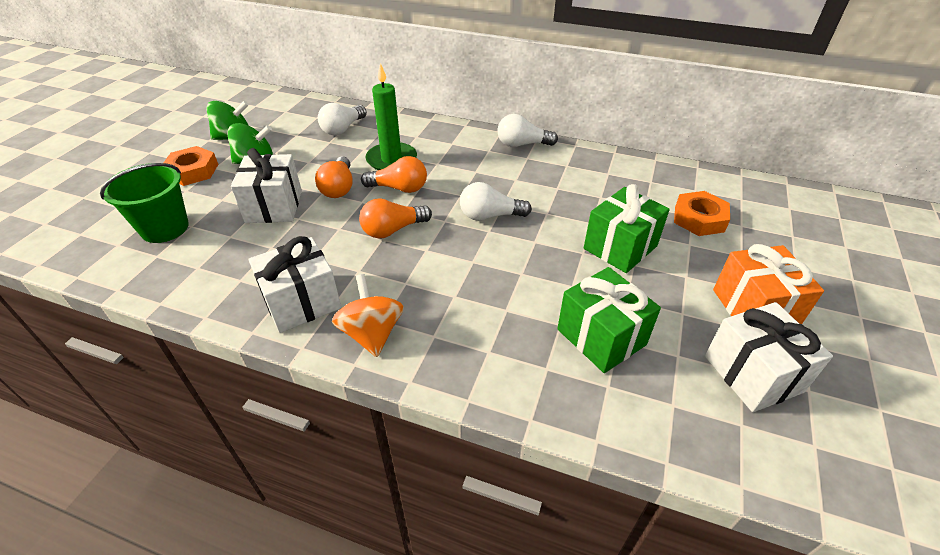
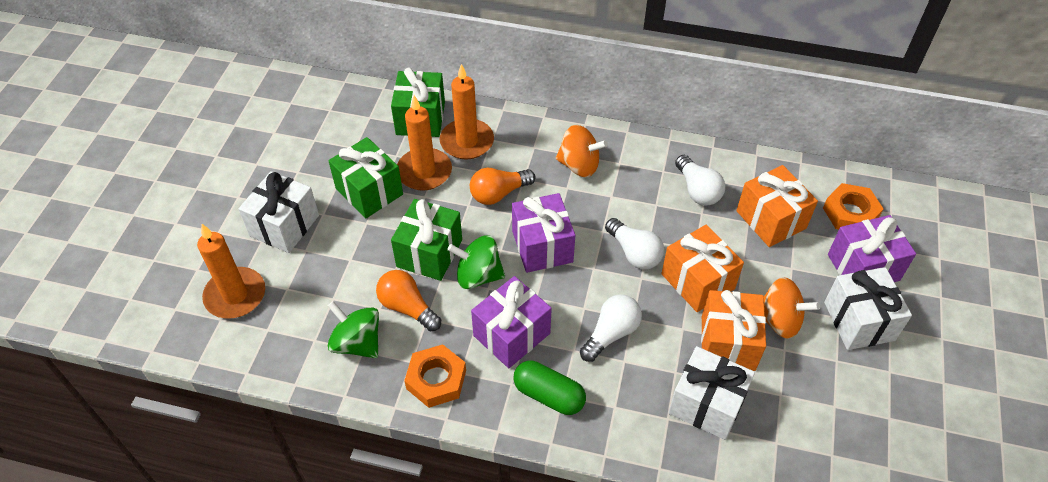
green bucket: 1 -> 0
green candle: 1 -> 0
green capsule: 0 -> 1
green gift: 2 -> 3
orange candle: 0 -> 3
orange gift: 1 -> 3
orange light bulb: 3 -> 2
orange spinning top: 1 -> 2
purple gift: 0 -> 3

